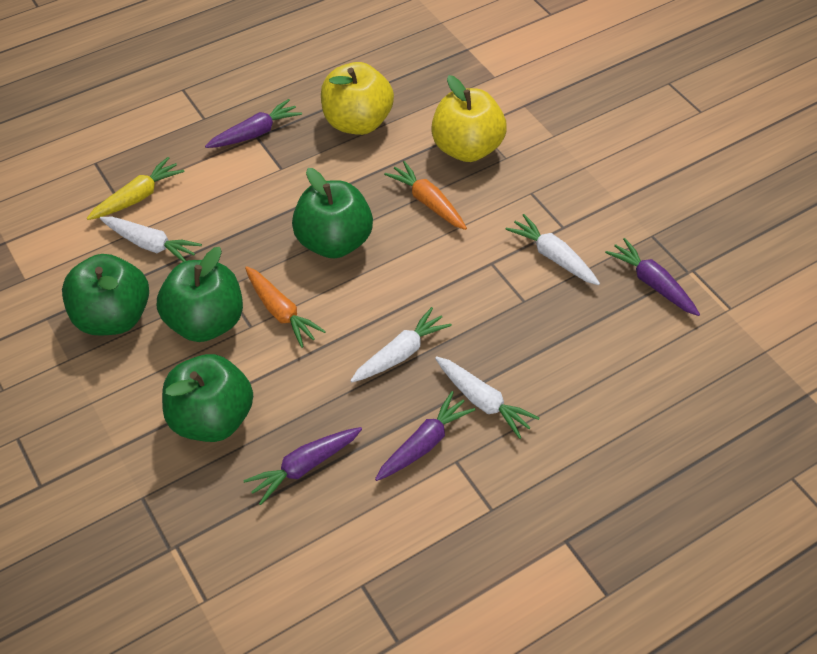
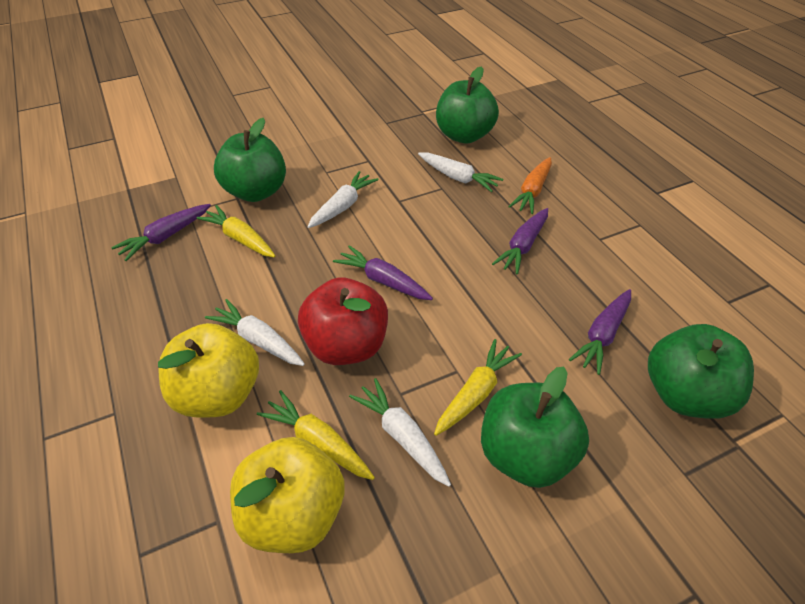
orange carrot: 2 -> 1
red apple: 0 -> 1
yellow carrot: 1 -> 3

